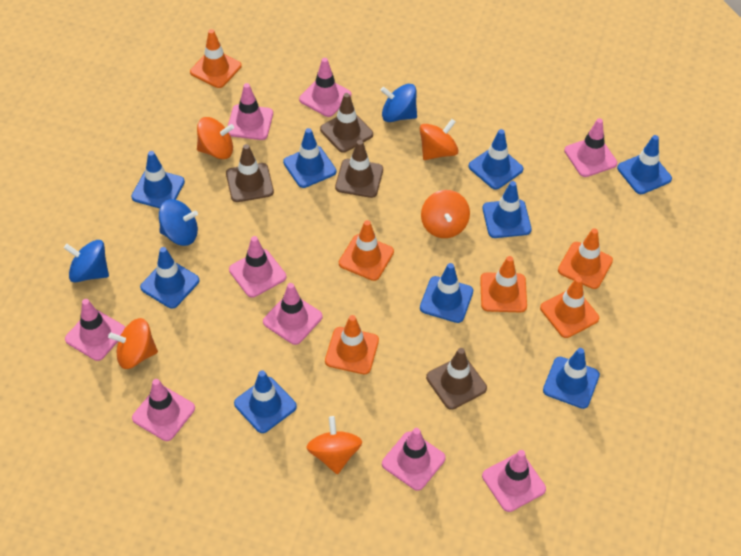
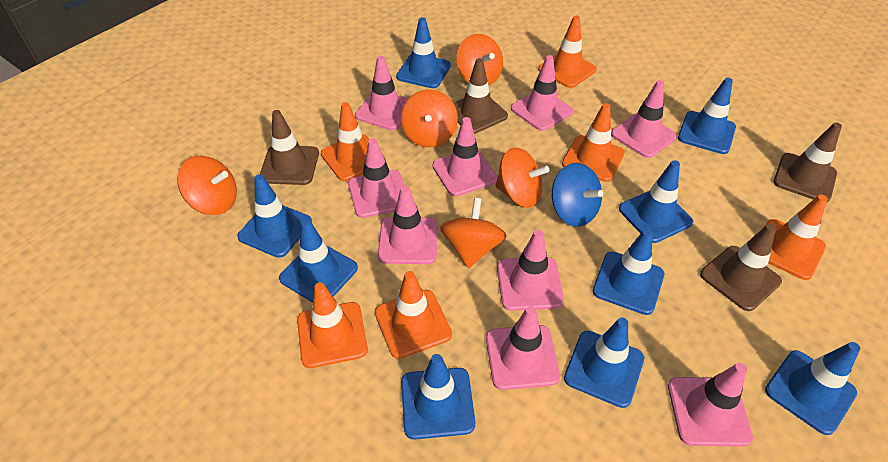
blue spinning top: 3 -> 1

